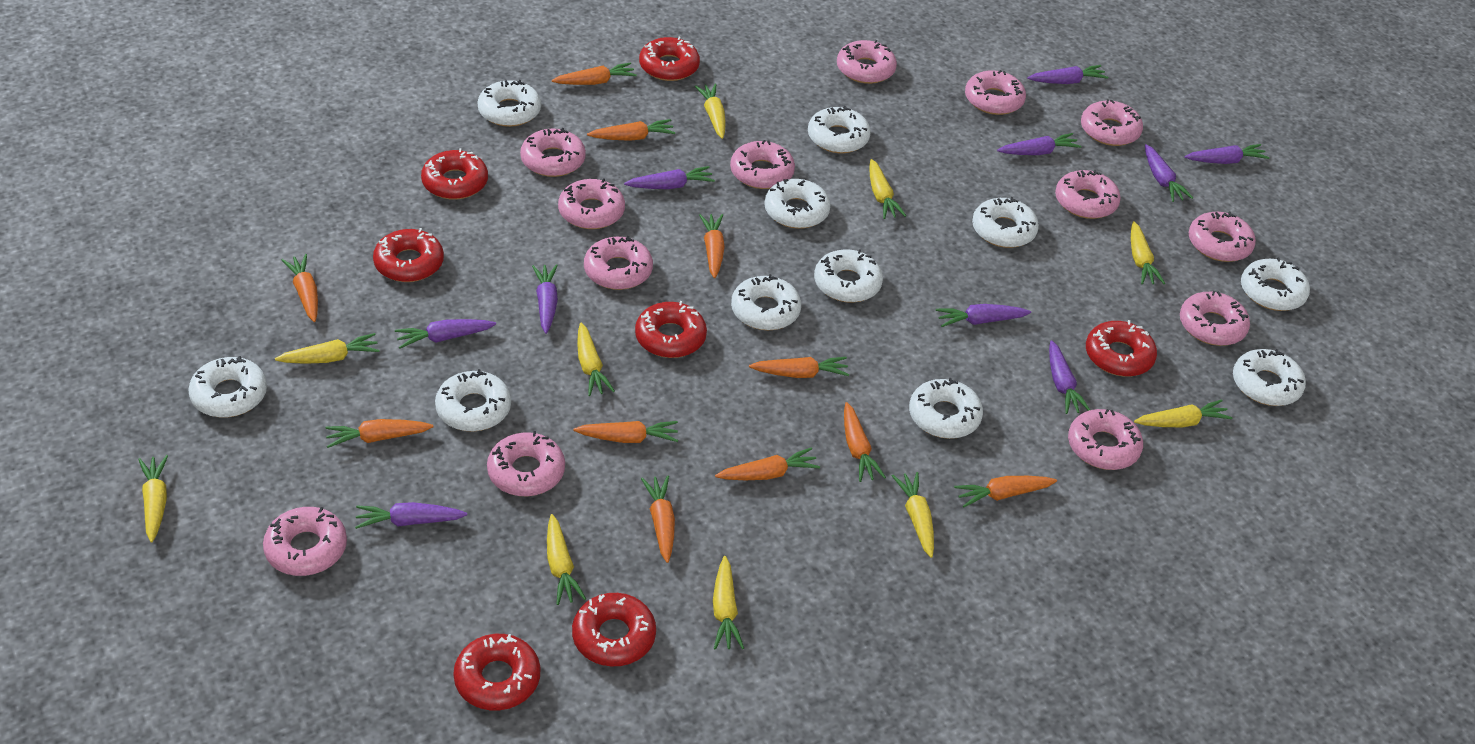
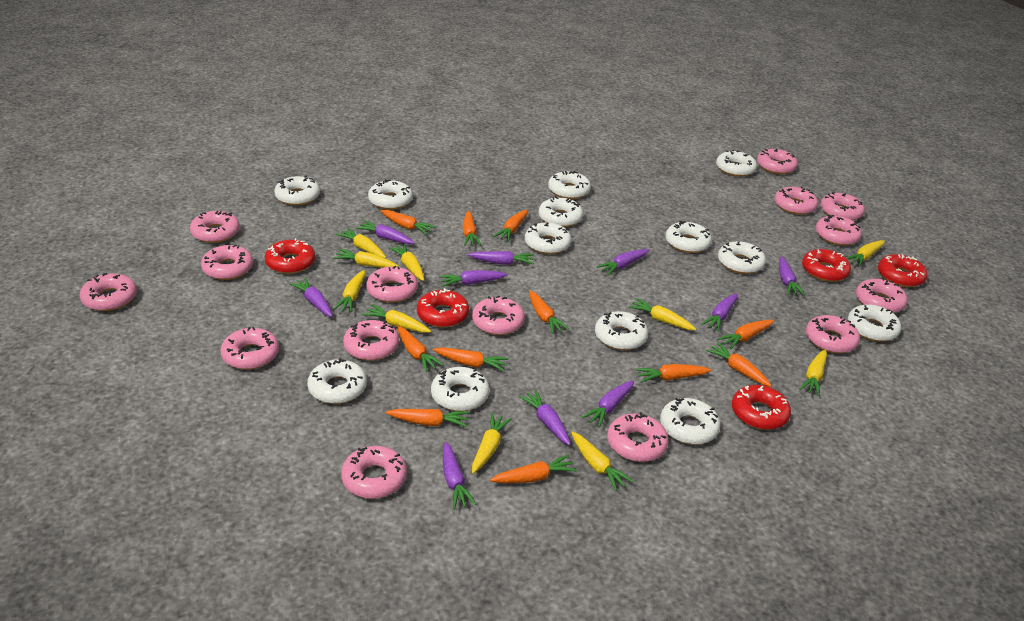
pink donut: 13 -> 15
red donut: 7 -> 5
white donut: 11 -> 13

